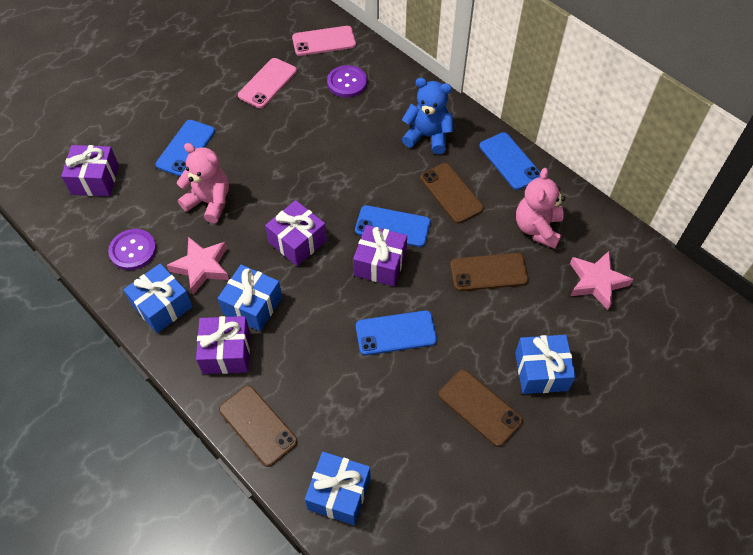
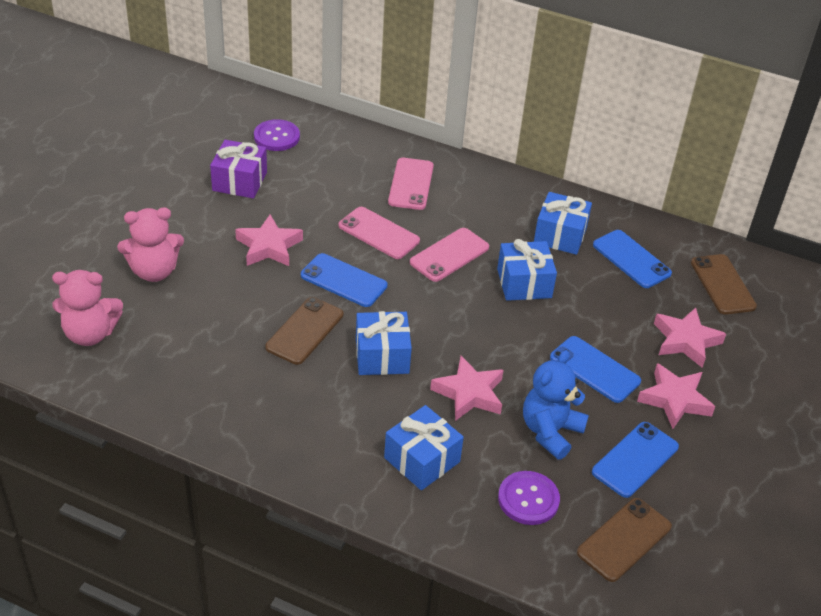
brown phone: 4 -> 3
pink phone: 2 -> 3
pink star: 2 -> 4
purple gift: 4 -> 1

